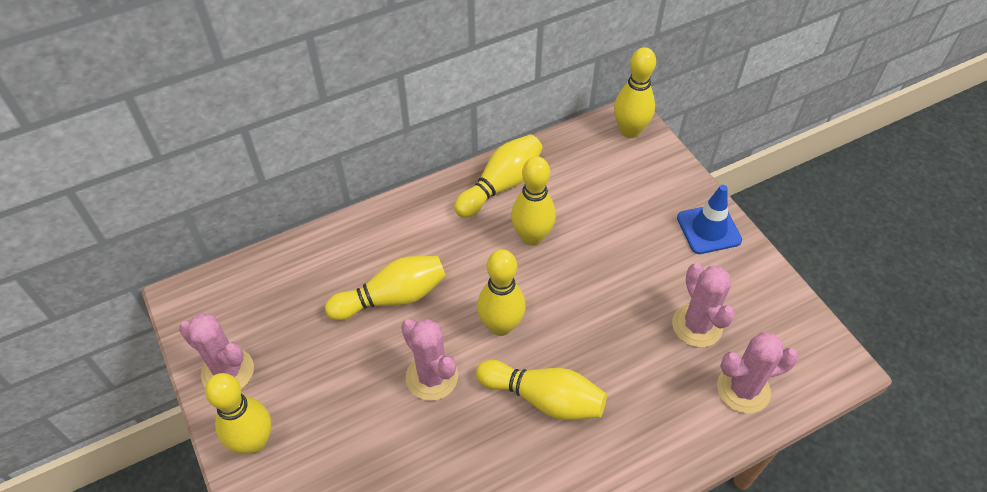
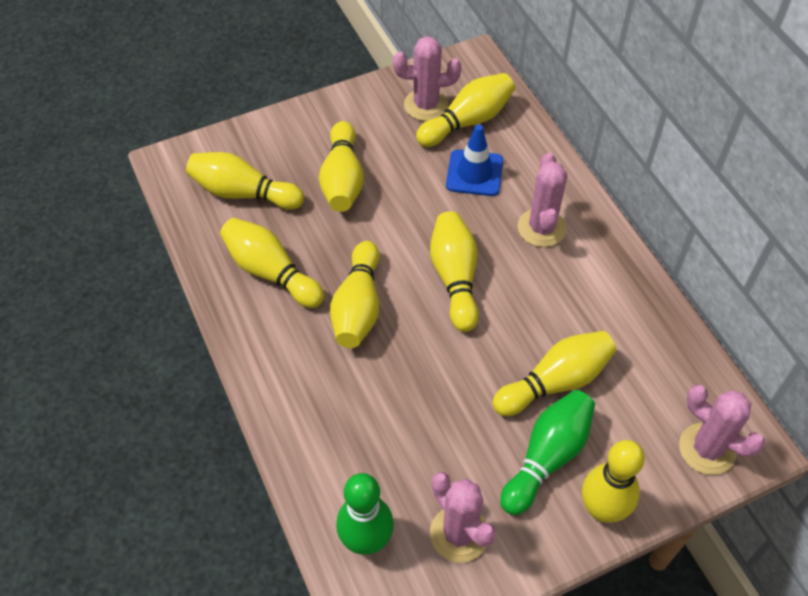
green bowling pin: 0 -> 2
yellow bowling pin: 7 -> 8

